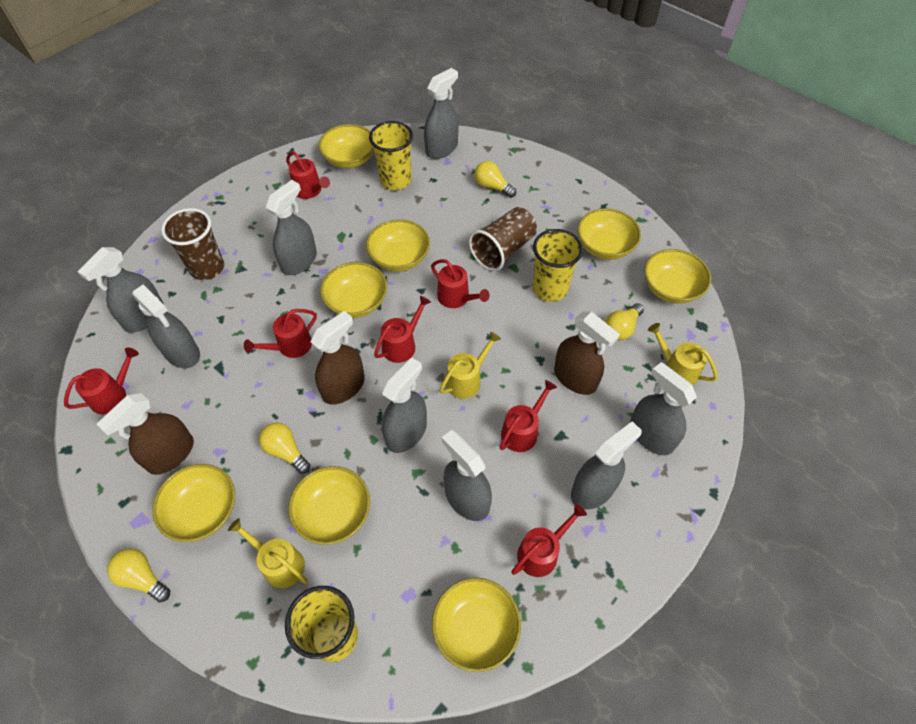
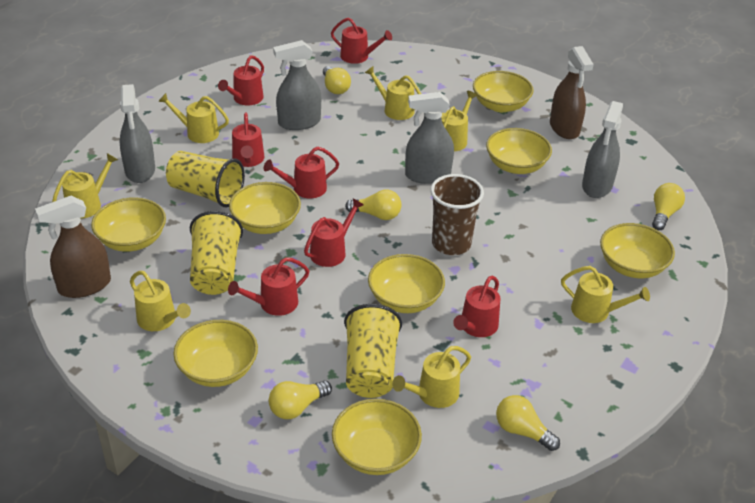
brown cup: 2 -> 1
brown spray bottle: 3 -> 2
grey spray bottle: 8 -> 4
yellow light bulb: 4 -> 5
yellow watering can: 3 -> 7

